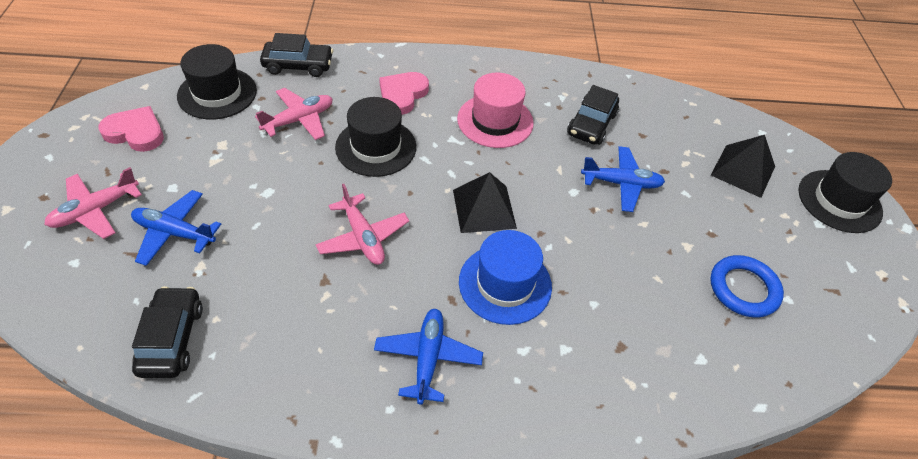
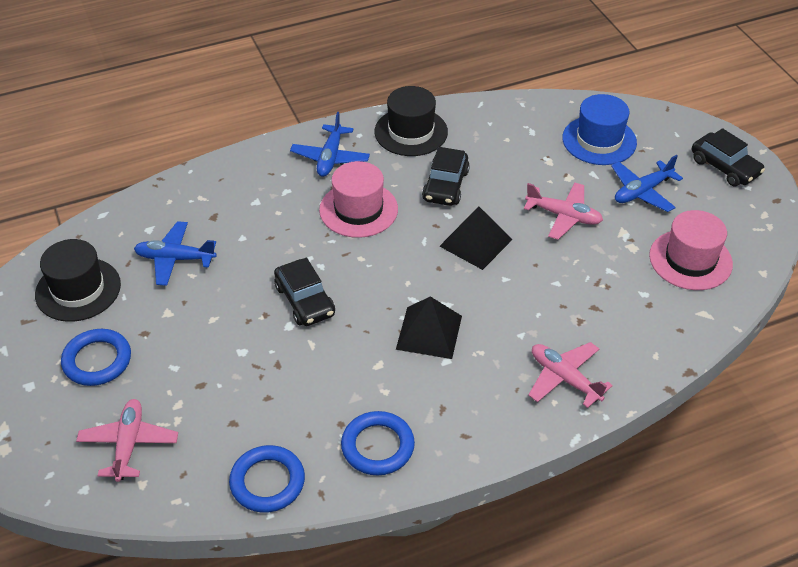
black hat: 3 -> 2
blue ring: 1 -> 3
pink hat: 1 -> 2
pink heart: 2 -> 0

